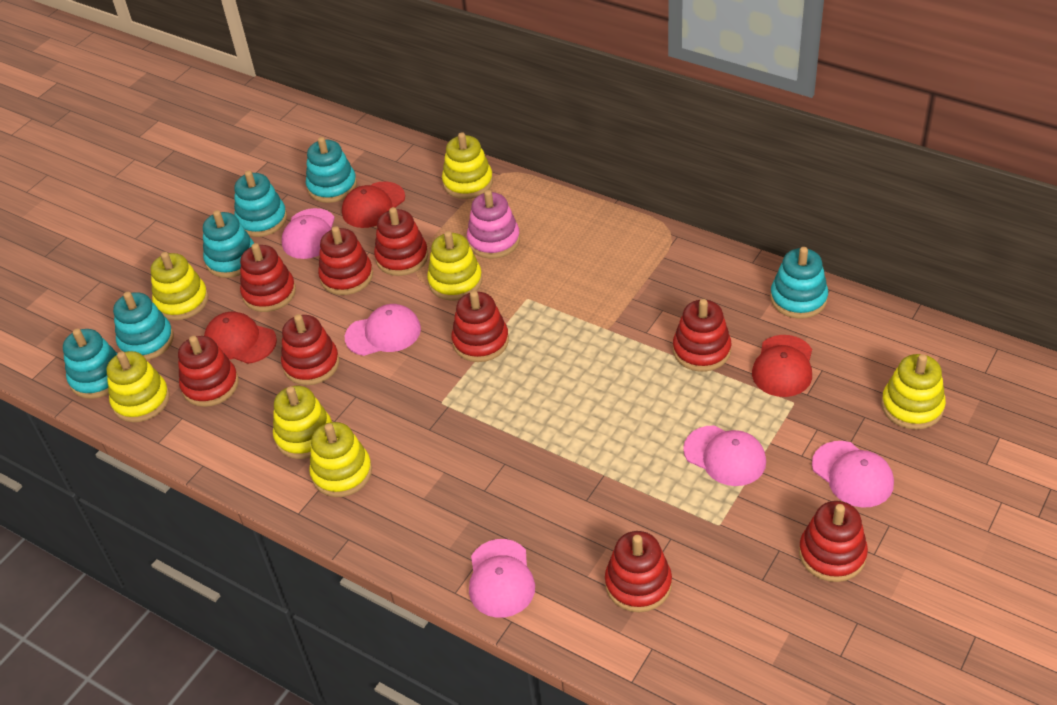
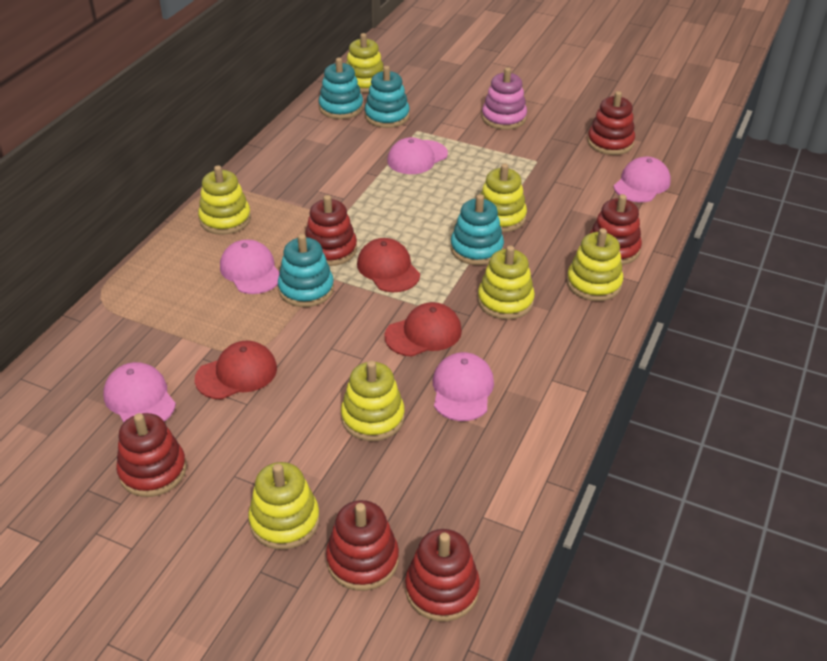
red stacking toy: 9 -> 6
turquoise stacking toy: 6 -> 4

